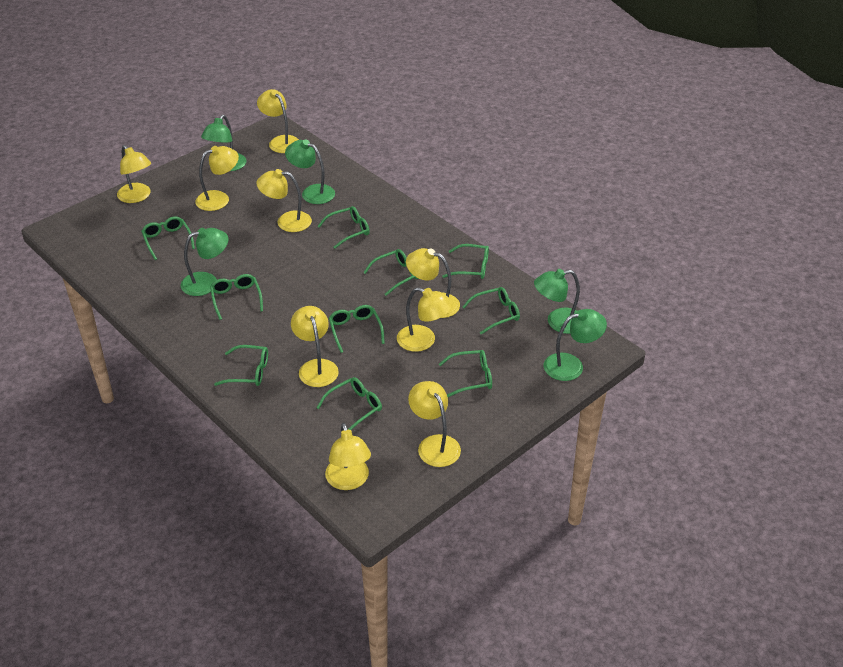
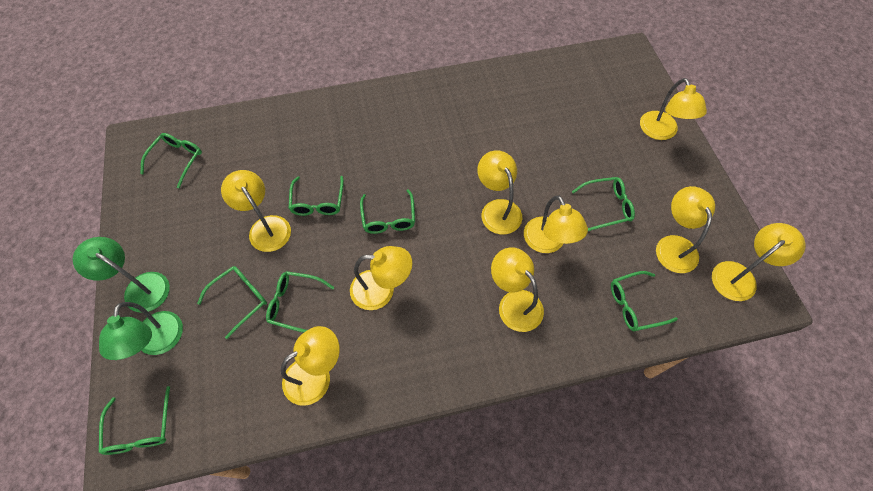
green glasses: 10 -> 8
green lamp: 5 -> 2

